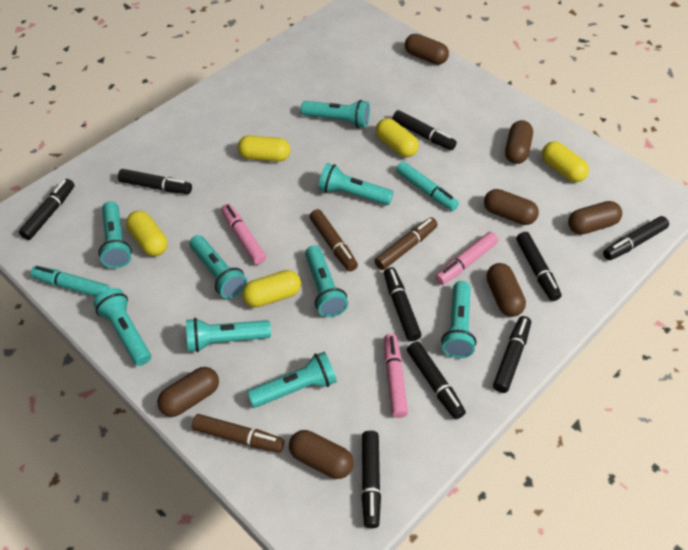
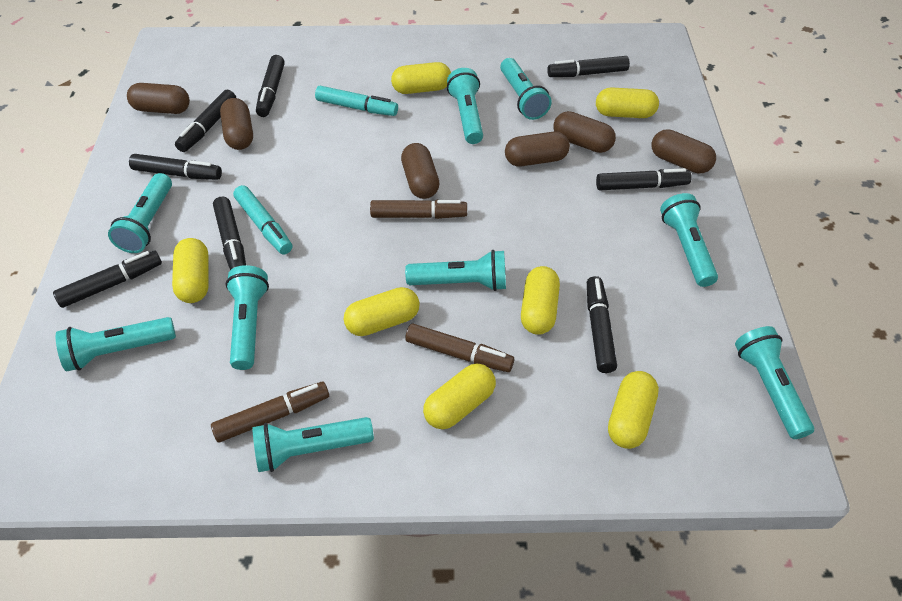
black marker: 9 -> 8
brown capsule: 7 -> 6
pink marker: 3 -> 0
yellow capsule: 5 -> 7

